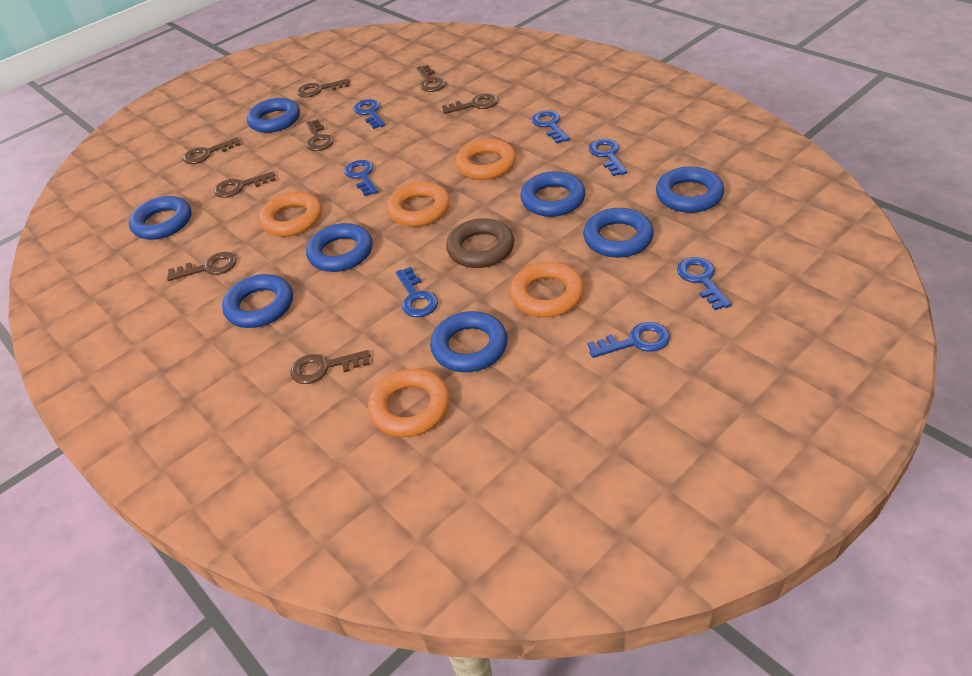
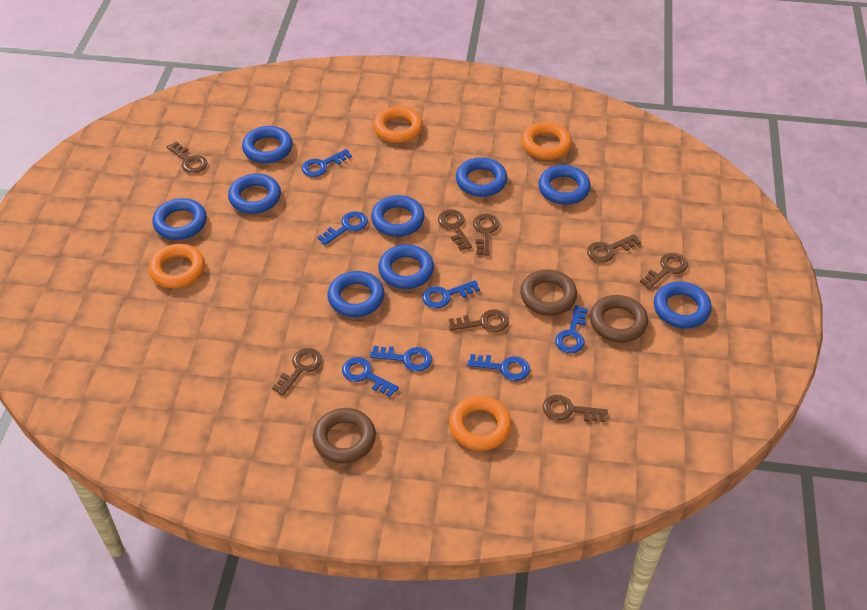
blue ring: 8 -> 9
brown ring: 1 -> 3
orange ring: 5 -> 4

